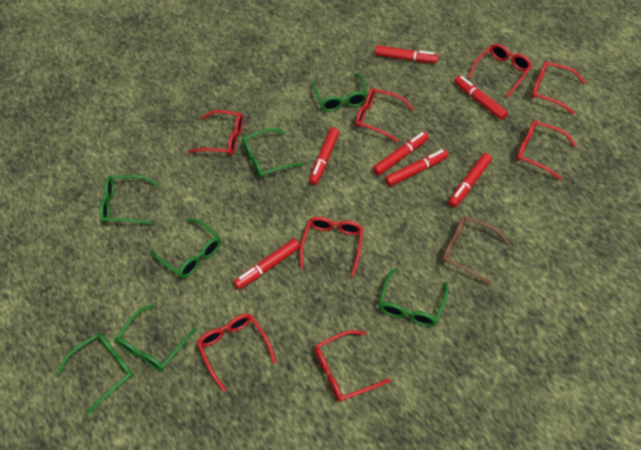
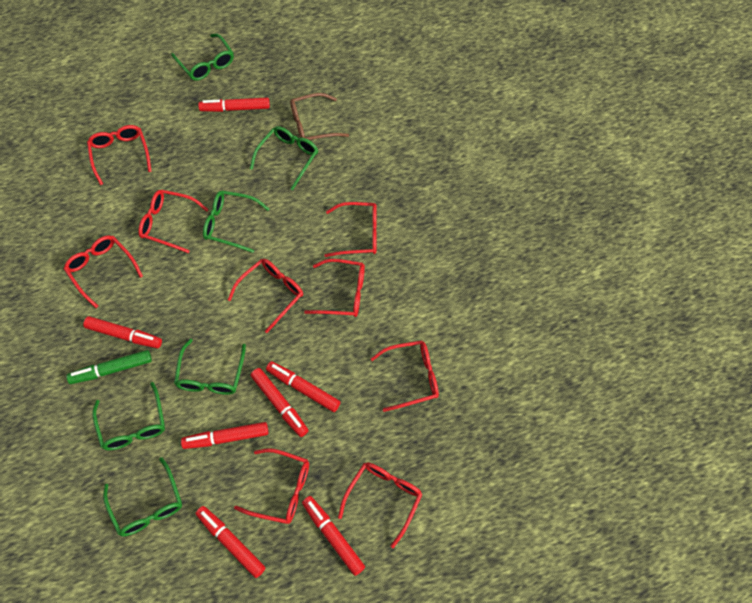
green glasses: 7 -> 6
green marker: 0 -> 1
red glasses: 8 -> 9

